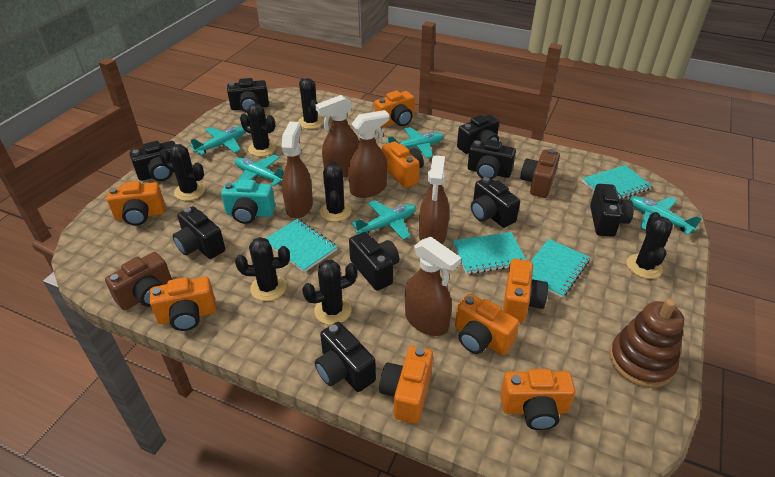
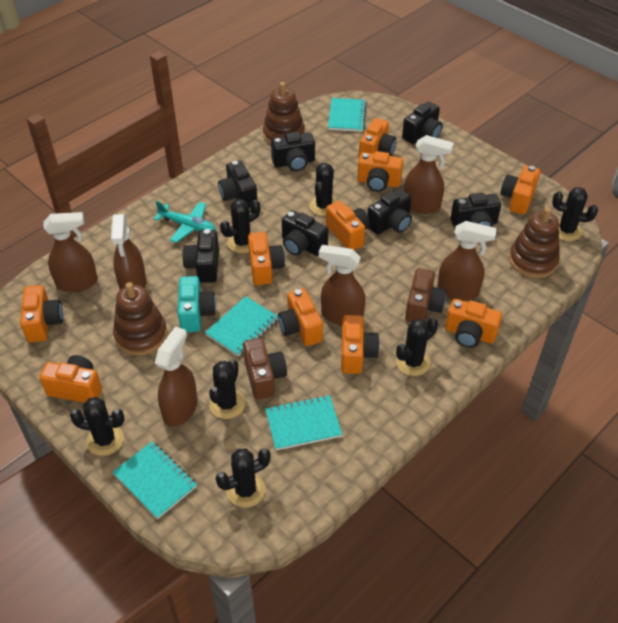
black camera: 9 -> 7
brown spray bottle: 5 -> 6
brown stacking toy: 1 -> 3
orange camera: 8 -> 10
turquoise plane: 5 -> 1

